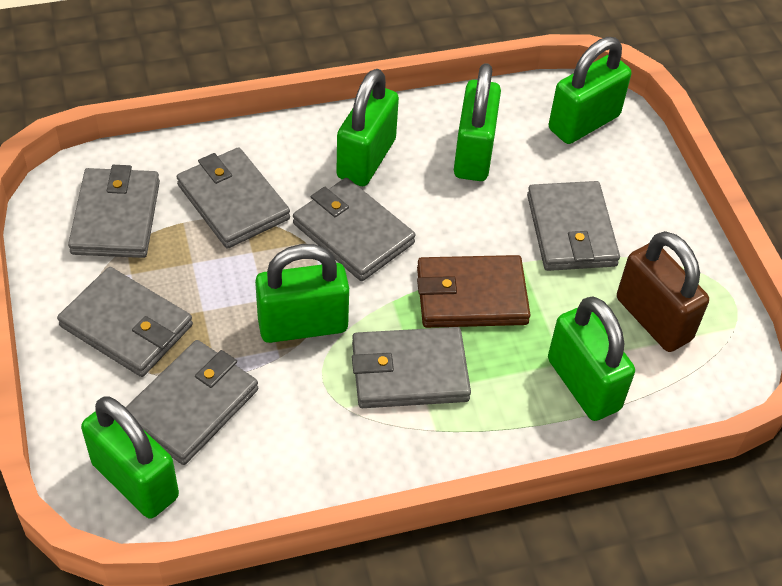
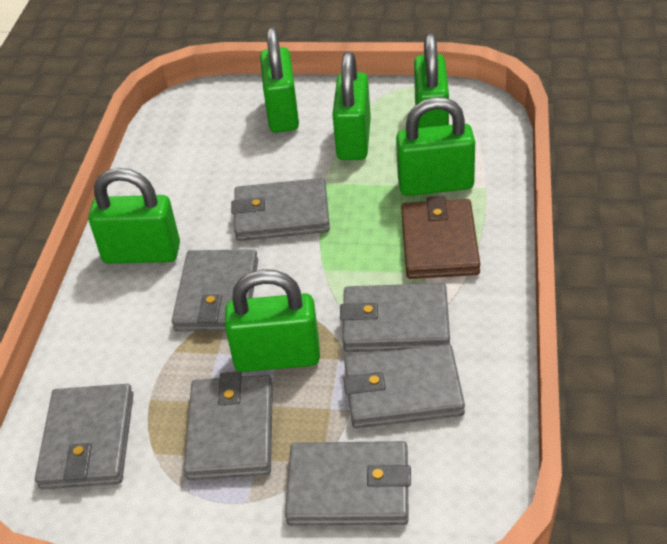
brown padlock: 1 -> 0

